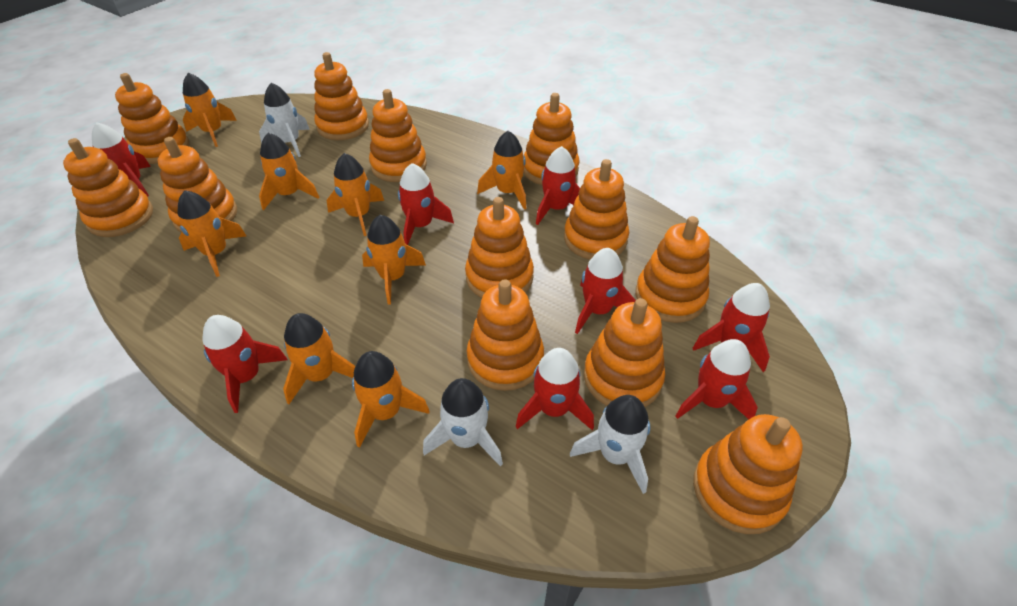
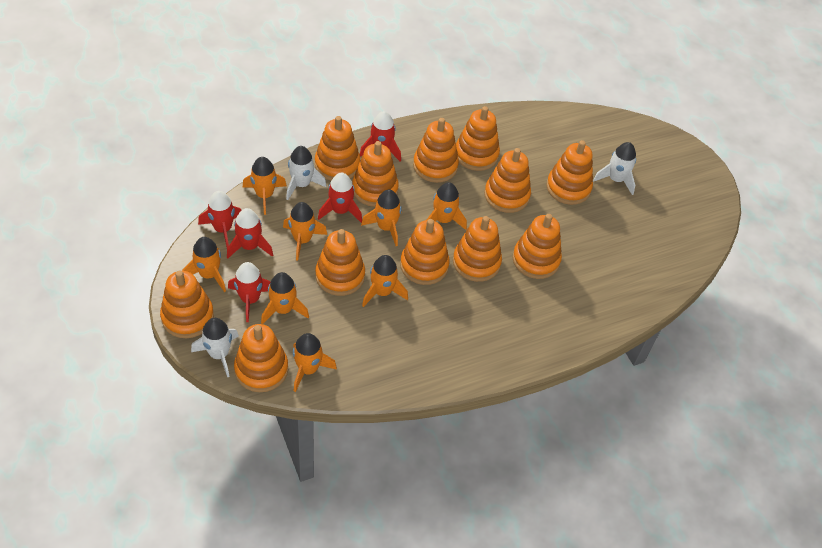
red rocket: 8 -> 5

